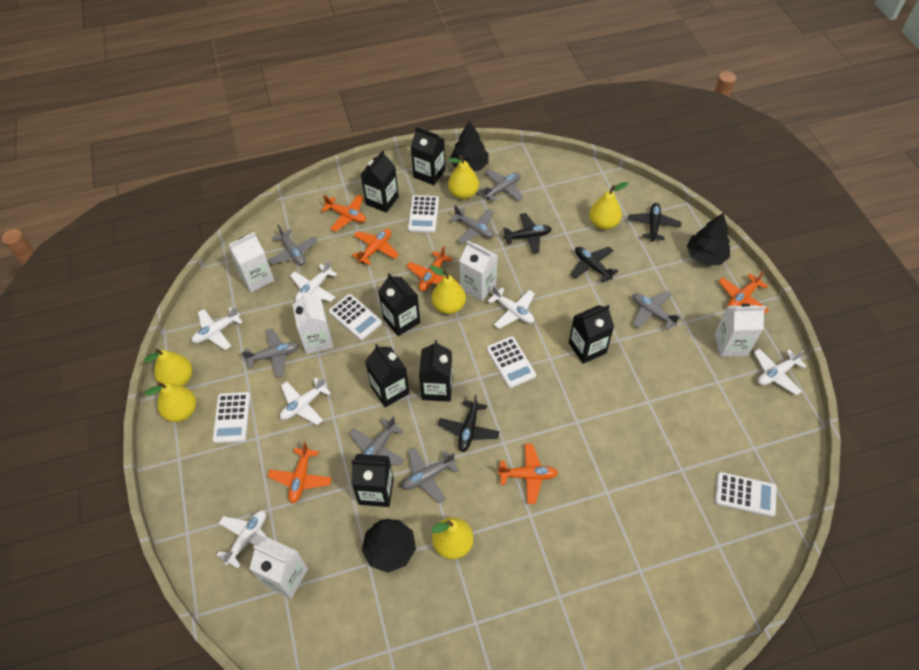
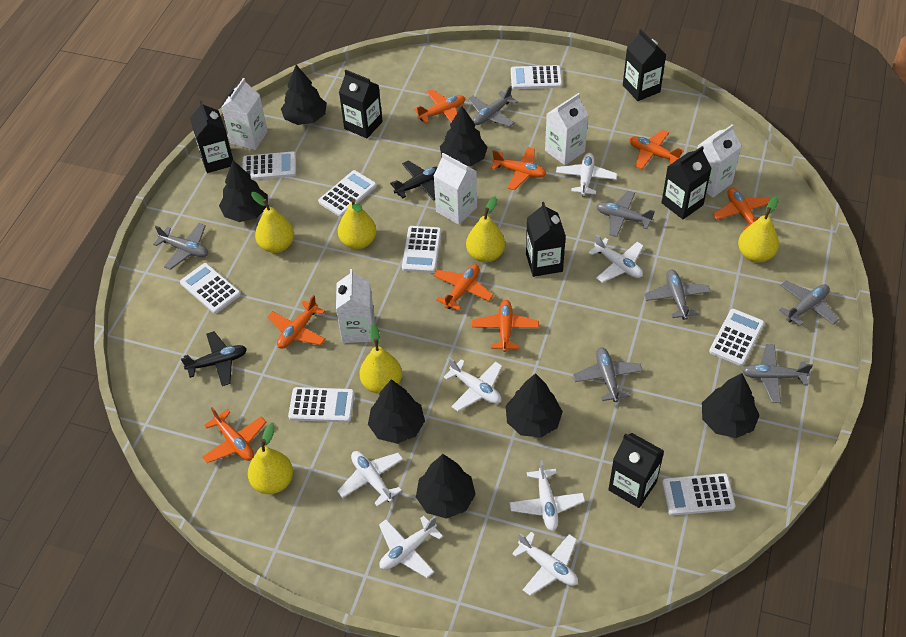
black carton: 7 -> 6
black plane: 4 -> 2
black tree: 3 -> 7
orange plane: 6 -> 8
white calculator: 5 -> 8
white plane: 6 -> 7

